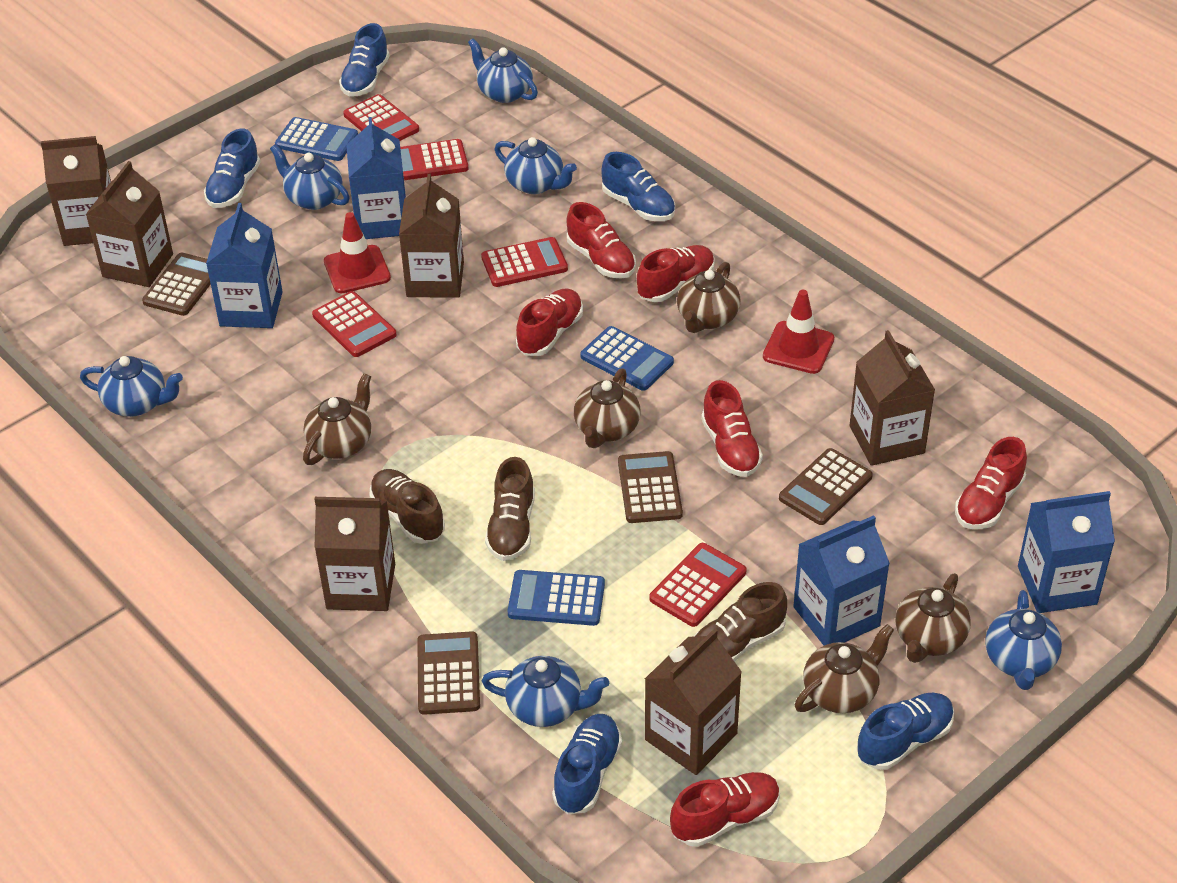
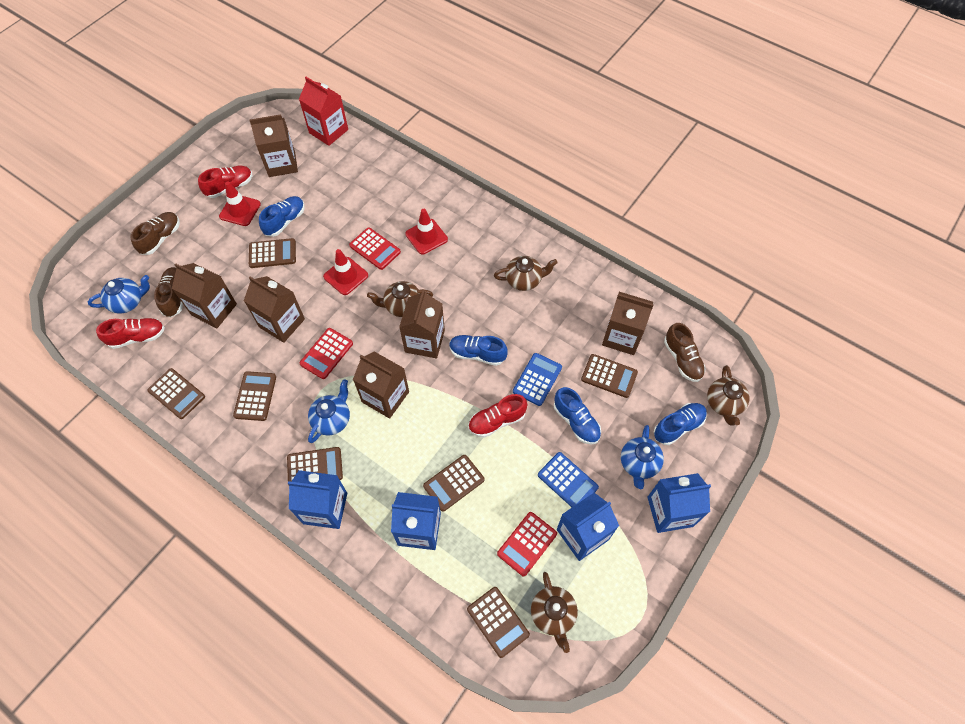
blue calculator: 3 -> 2
blue shoe: 5 -> 4
blue teapot: 6 -> 3
brown calculator: 4 -> 7
brown teapot: 5 -> 4
red calculator: 5 -> 3
red carton: 0 -> 1
red shoe: 6 -> 3
red traffic cone: 2 -> 3

